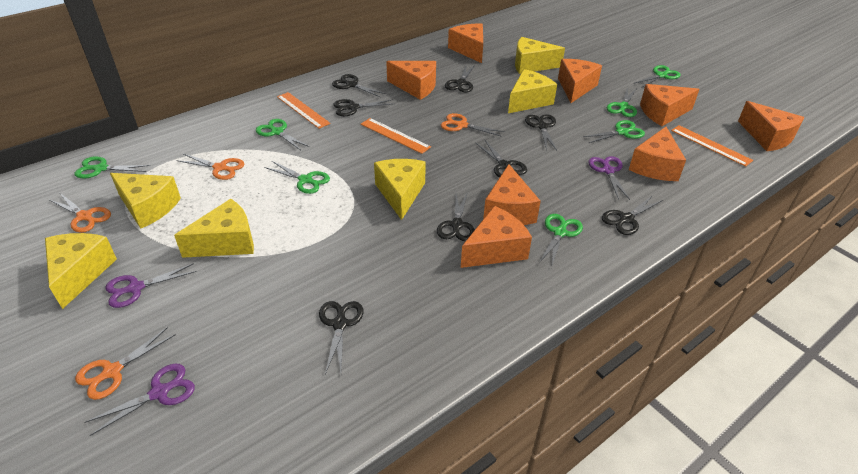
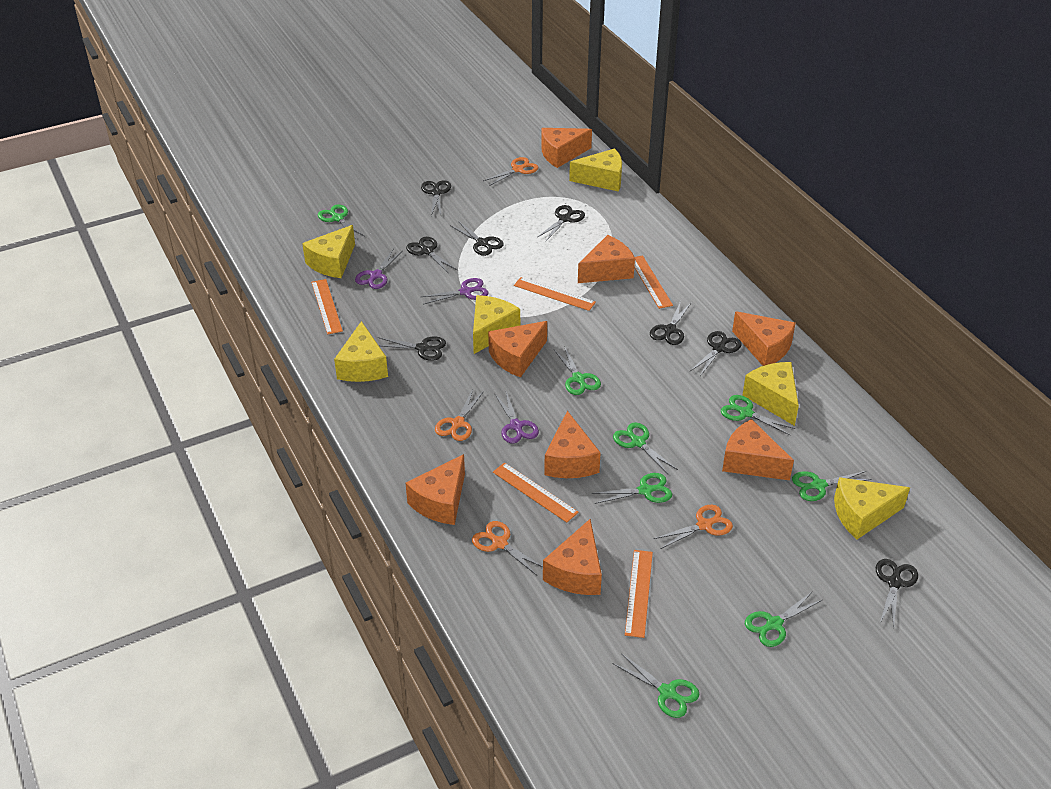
green scissors: 7 -> 8
orange ruler: 3 -> 5

